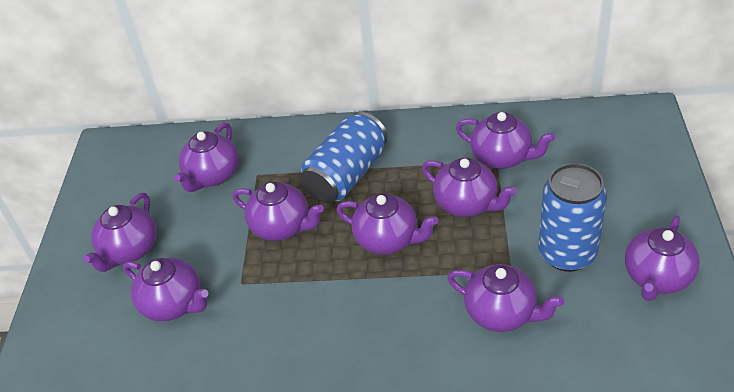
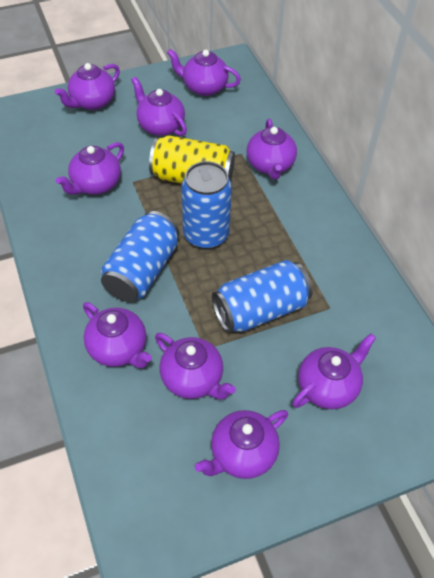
blue can: 2 -> 3
yellow can: 0 -> 1

